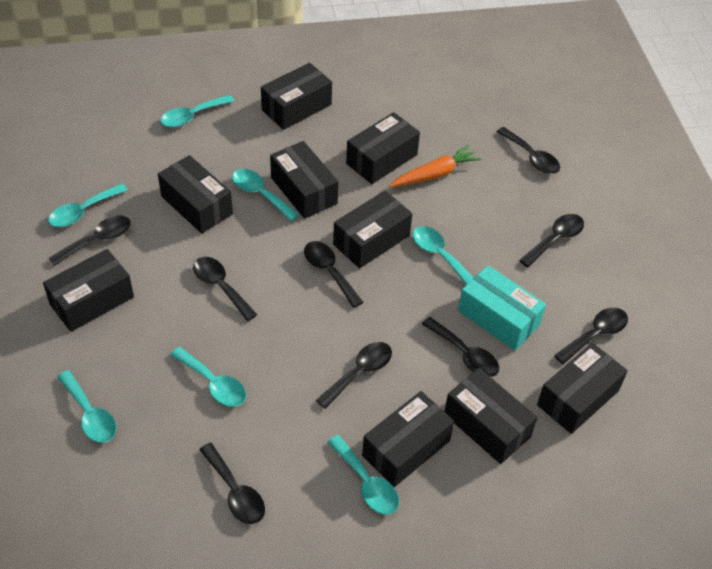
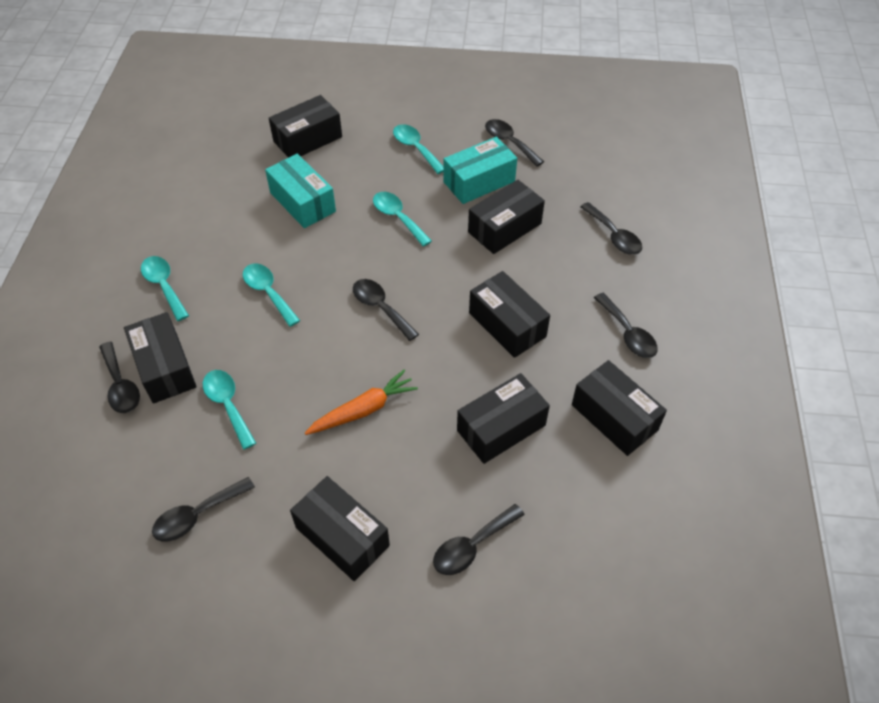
black box: 9 -> 7
black spoon: 9 -> 7
turquoise box: 1 -> 2
turquoise spoon: 7 -> 5

